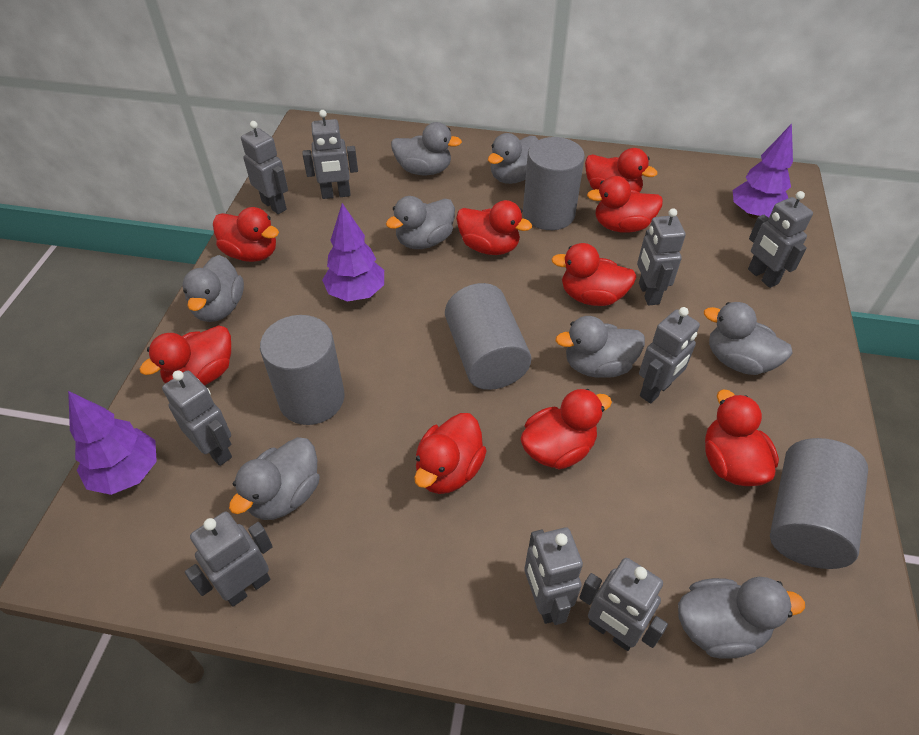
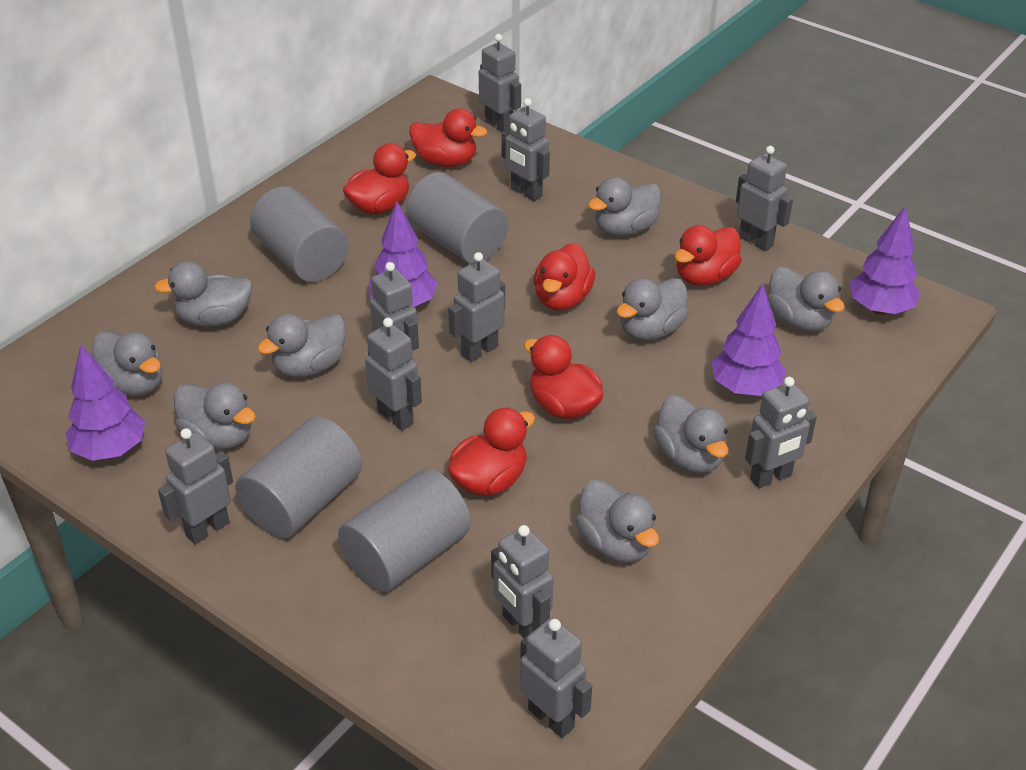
grey duck: 8 -> 9
grey robot: 9 -> 10
purple tree: 3 -> 4
red duck: 9 -> 6

